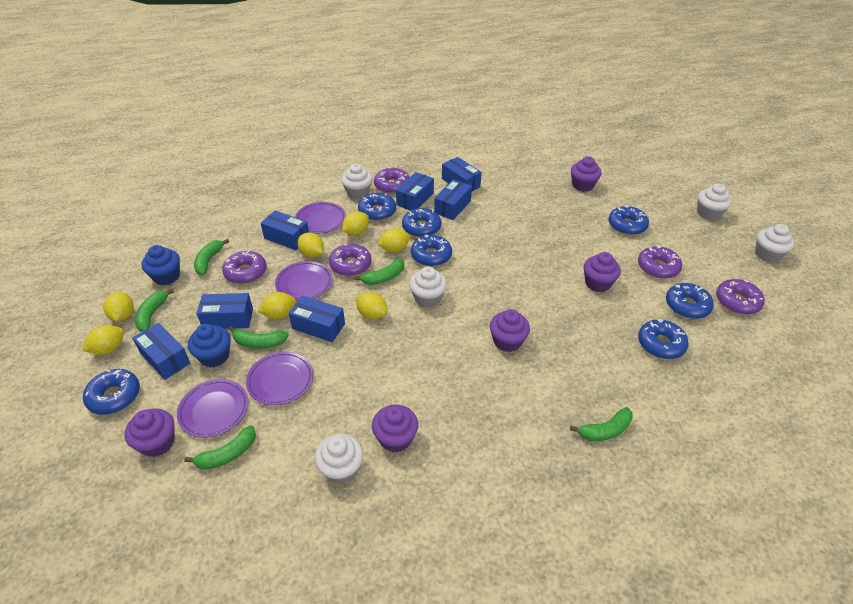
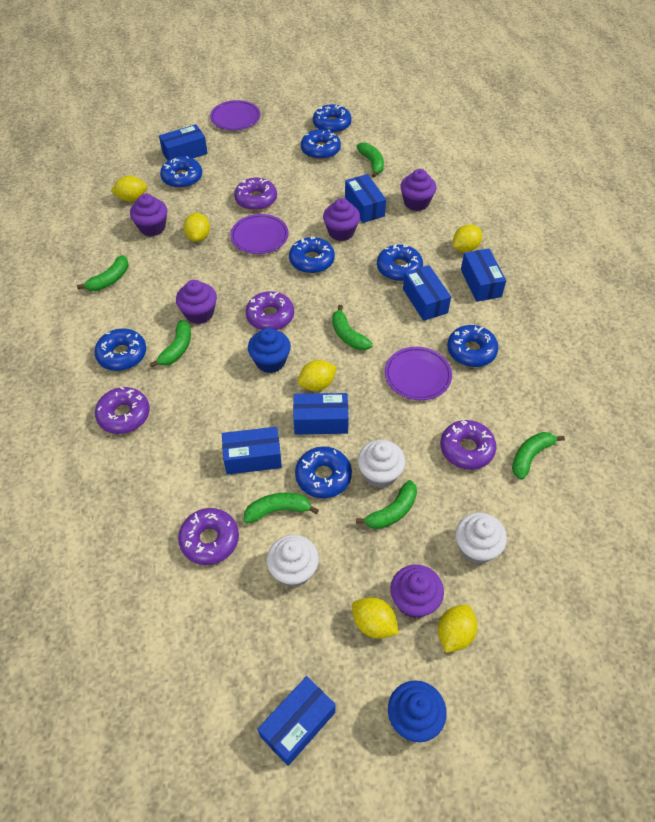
blue donut: 7 -> 8
green banana: 6 -> 7
purple plate: 4 -> 3
white cupcake: 5 -> 3
yellow lemon: 7 -> 6

